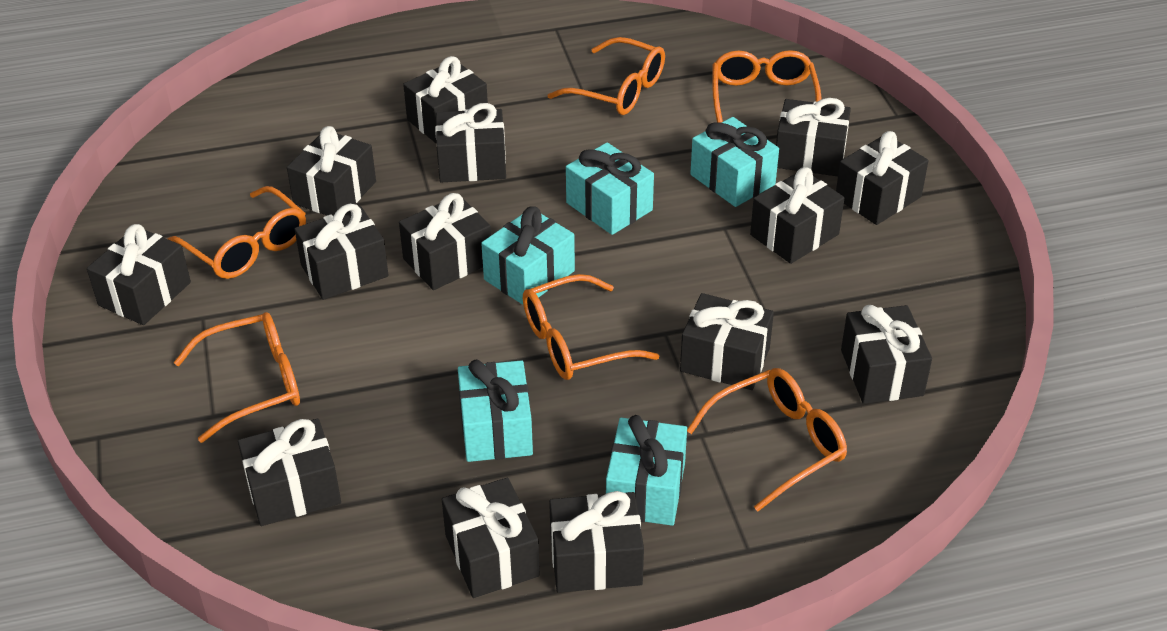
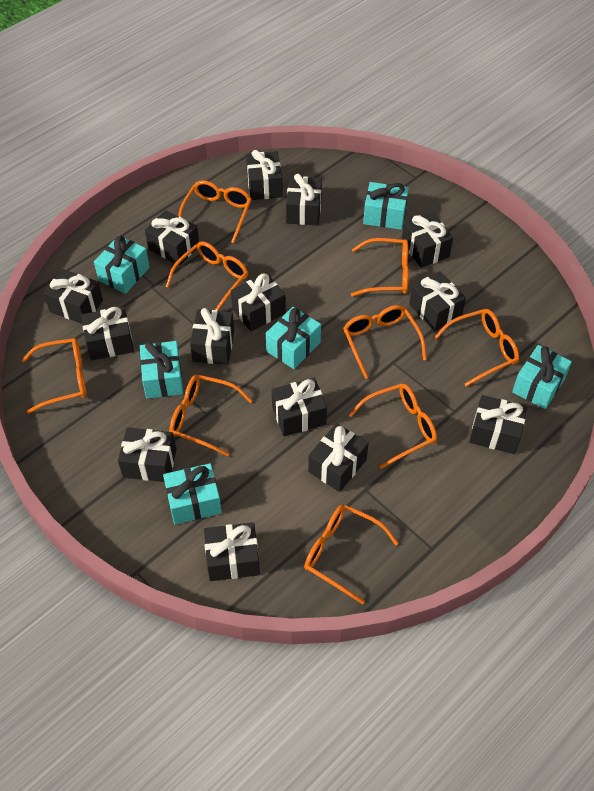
orange glasses: 6 -> 9
turquoise gift: 5 -> 6

